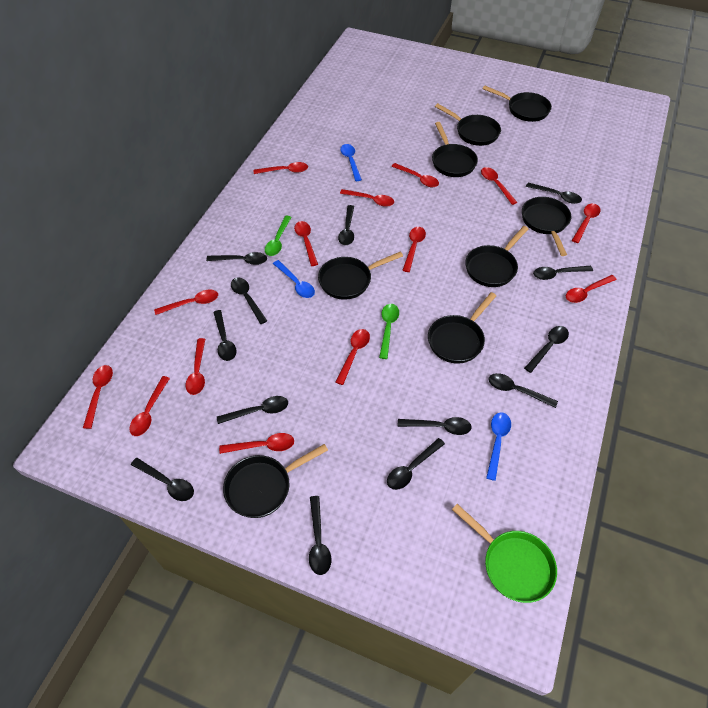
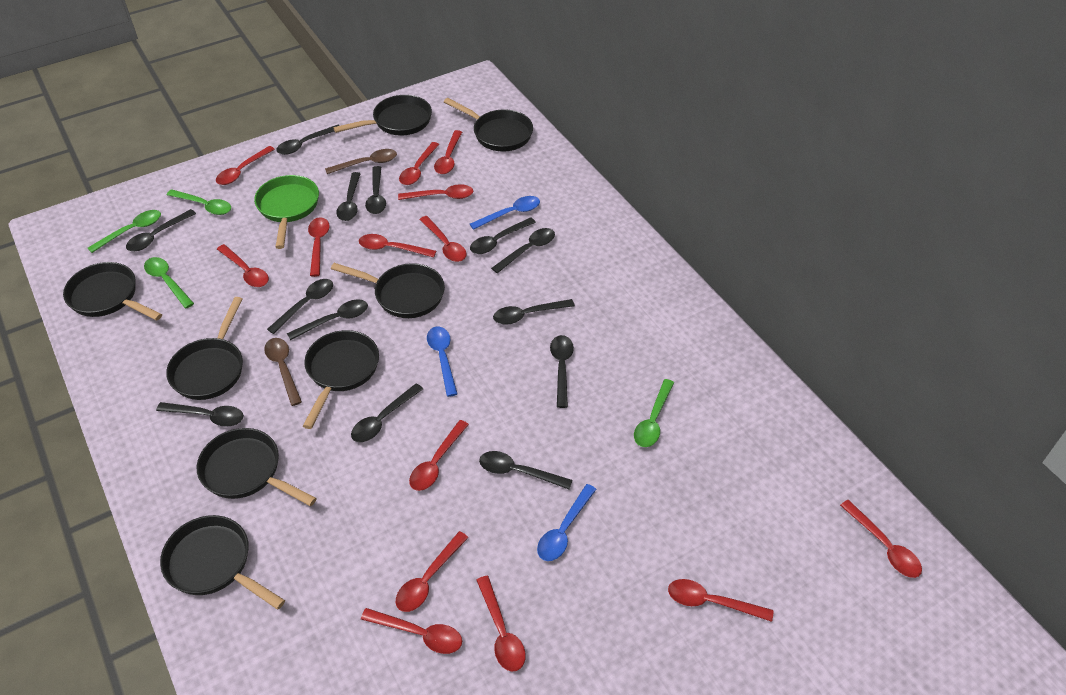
brown spoon: 0 -> 2
green spoon: 2 -> 4

